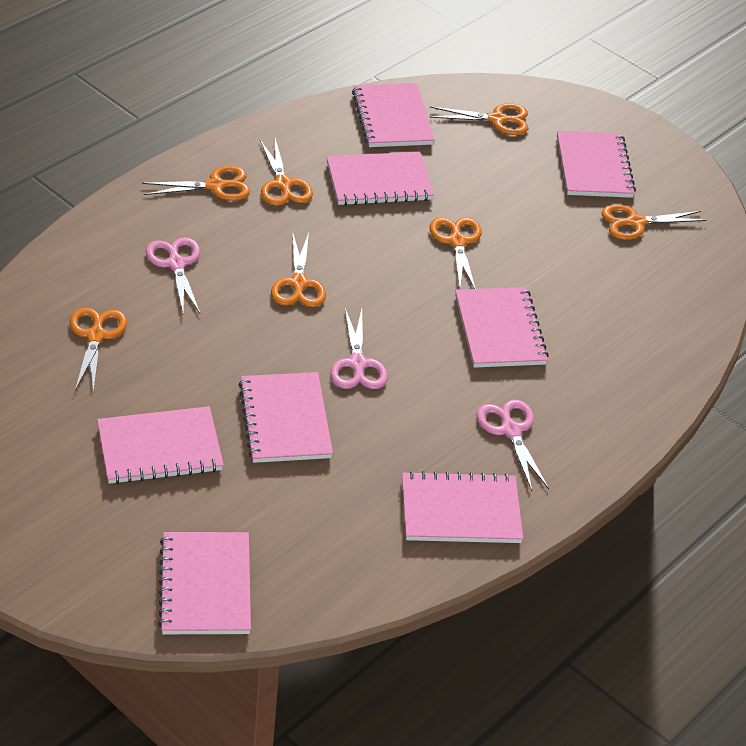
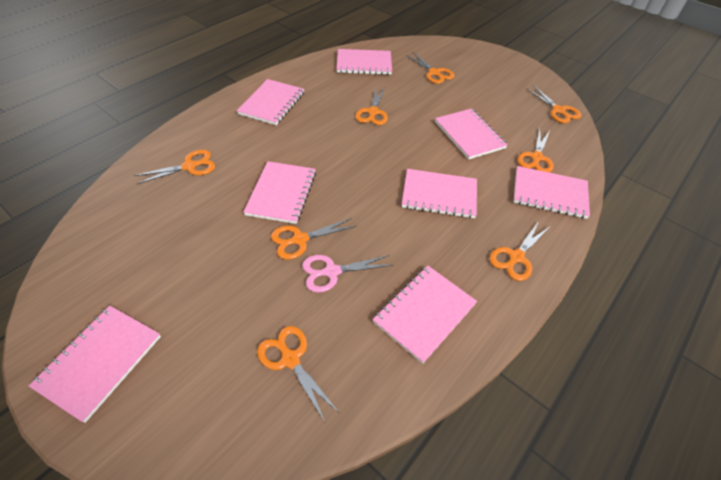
orange scissors: 7 -> 8
pink scissors: 3 -> 1

